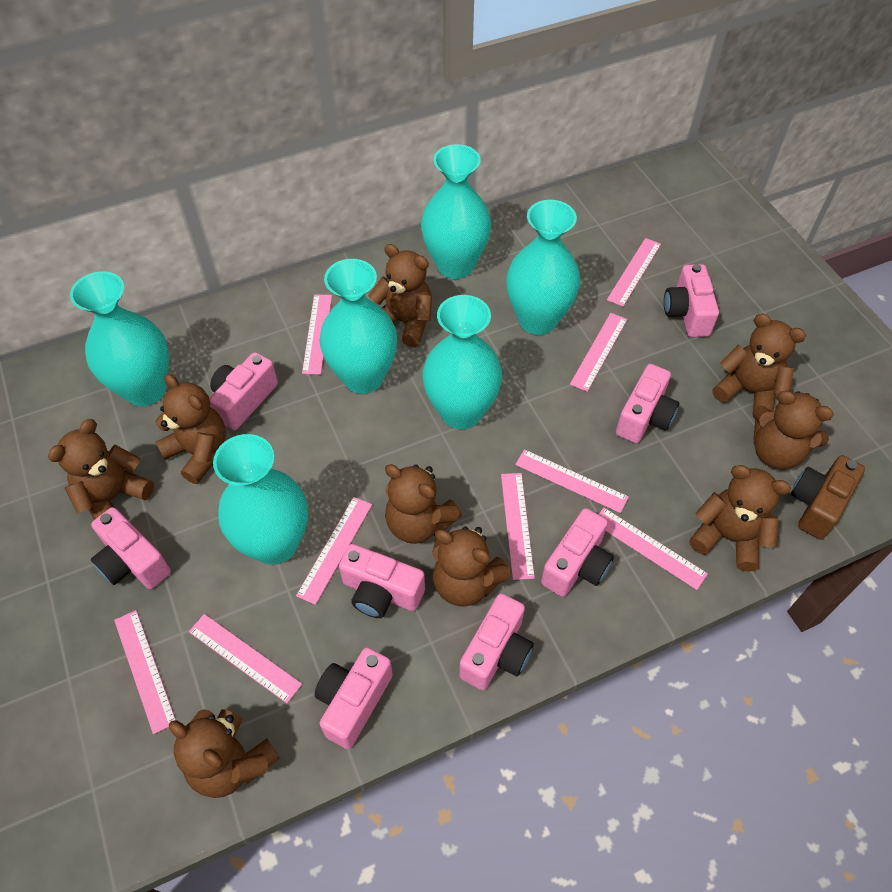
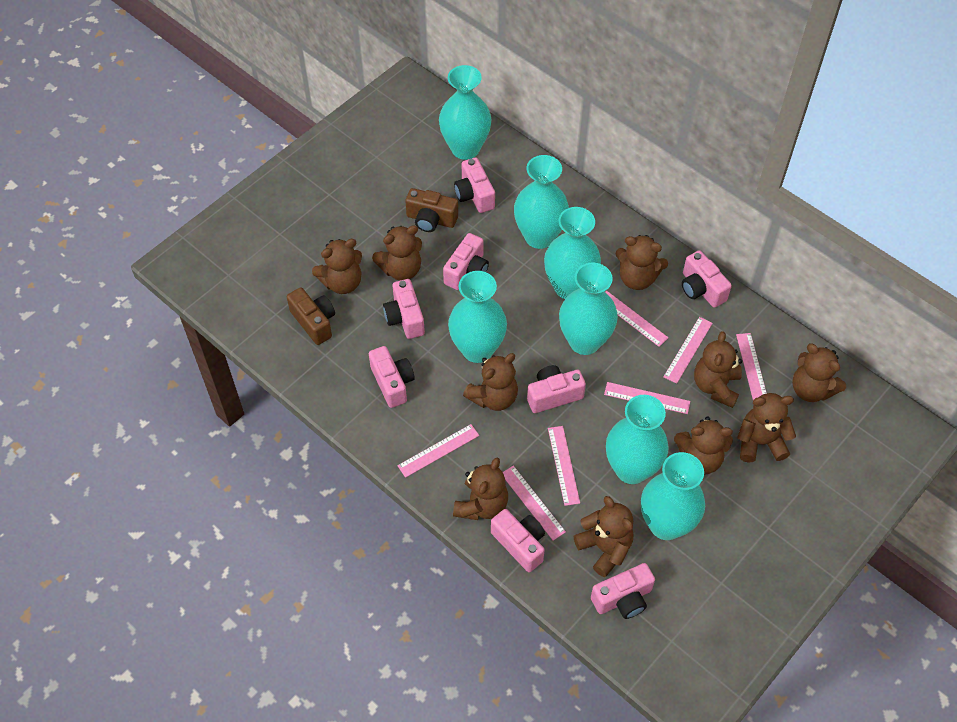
brown camera: 1 -> 2
brown teddy bear: 9 -> 10
pink ruler: 9 -> 7
turquoise vase: 6 -> 7

